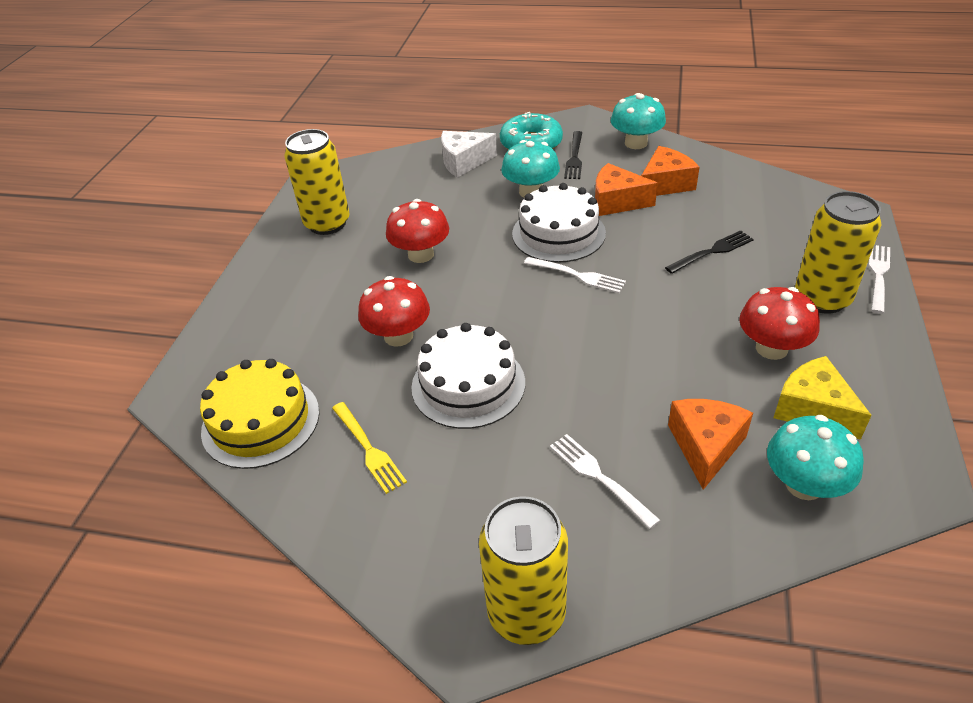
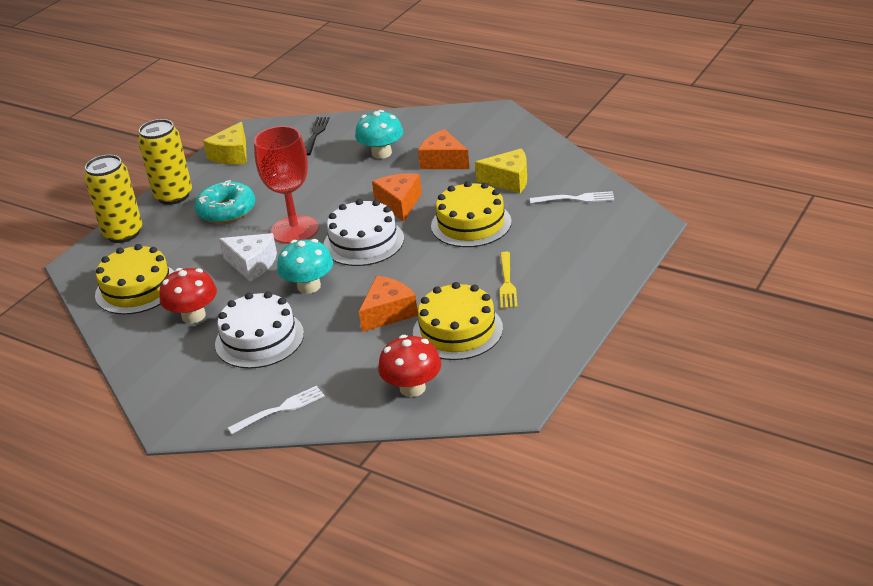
black fork: 2 -> 1
red goblet: 0 -> 1
red mushroom: 3 -> 2
turquoise mushroom: 3 -> 2
white fork: 3 -> 2
yellow cake: 1 -> 3
yellow can: 3 -> 2
yellow cheese: 1 -> 2

